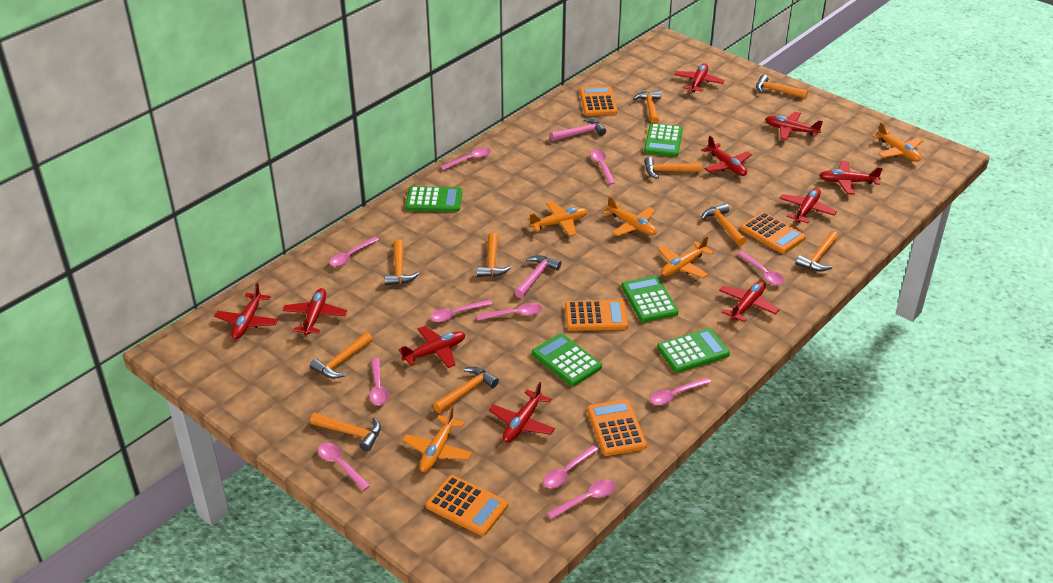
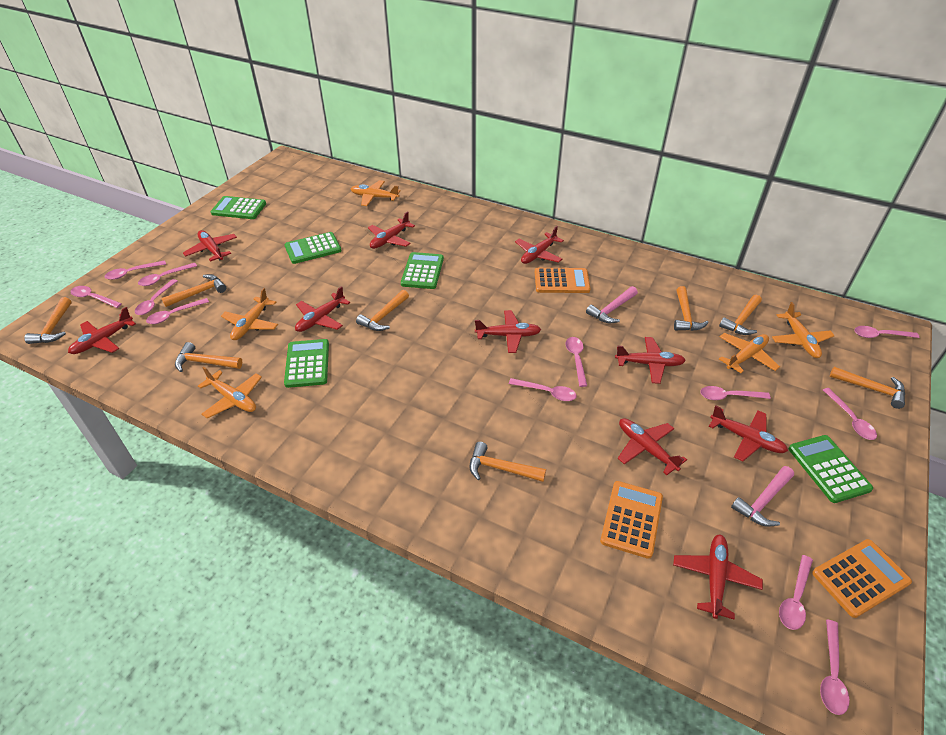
orange calculator: 5 -> 3
orange hammer: 10 -> 8
pink spoon: 11 -> 12

